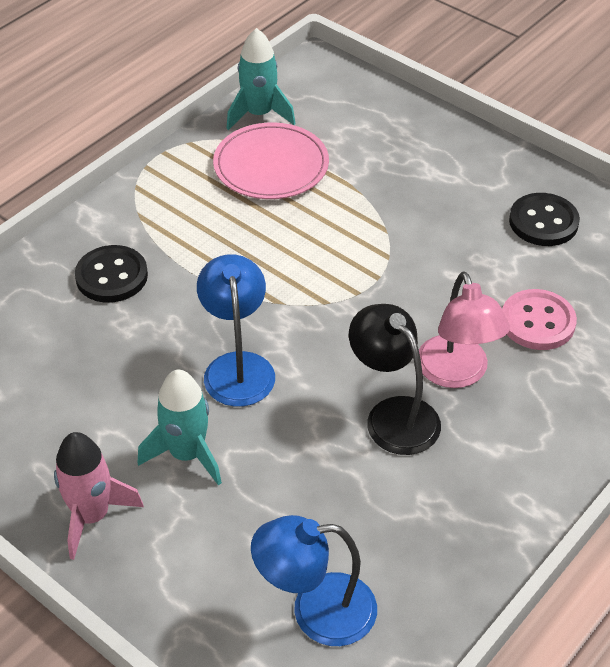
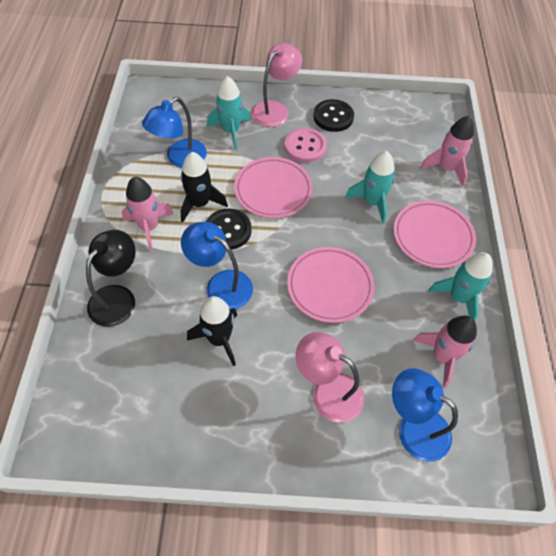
black rocket: 0 -> 2
blue lamp: 2 -> 3
pink lamp: 1 -> 2
pink plate: 1 -> 3
pink rocket: 1 -> 3
turquoise rocket: 2 -> 3

